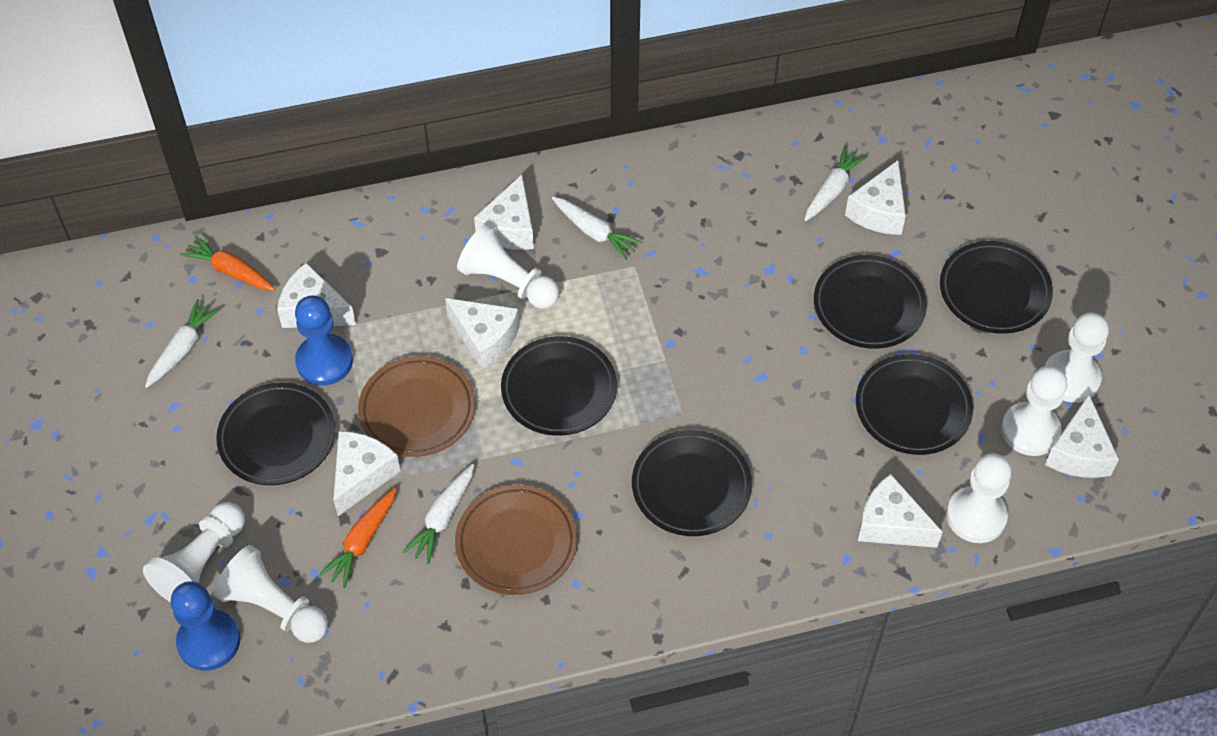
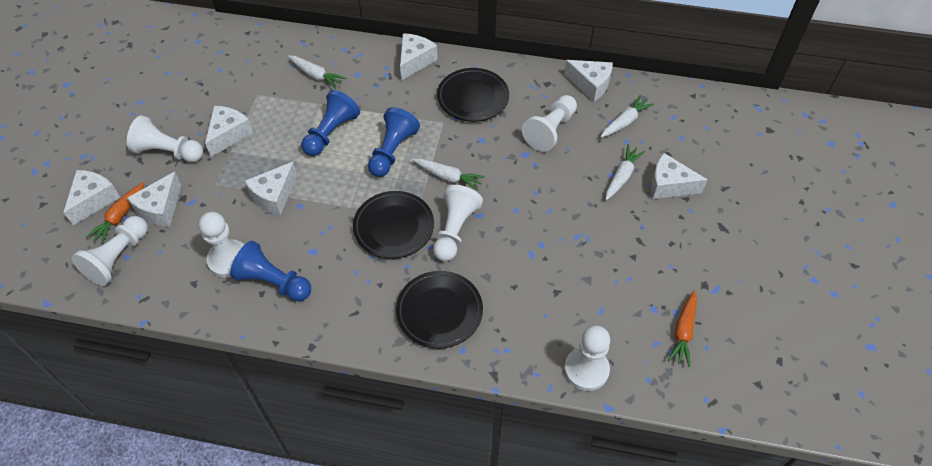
black plate: 6 -> 3
blue pawn: 2 -> 3
brown plate: 2 -> 0

